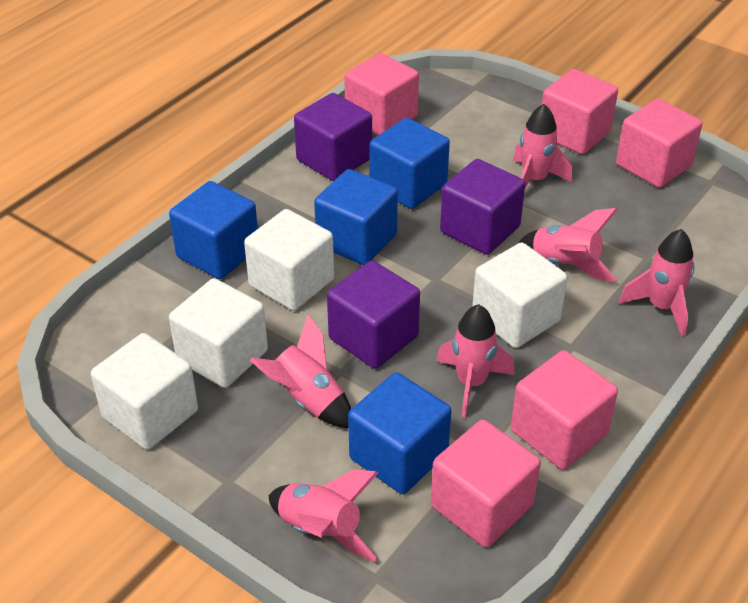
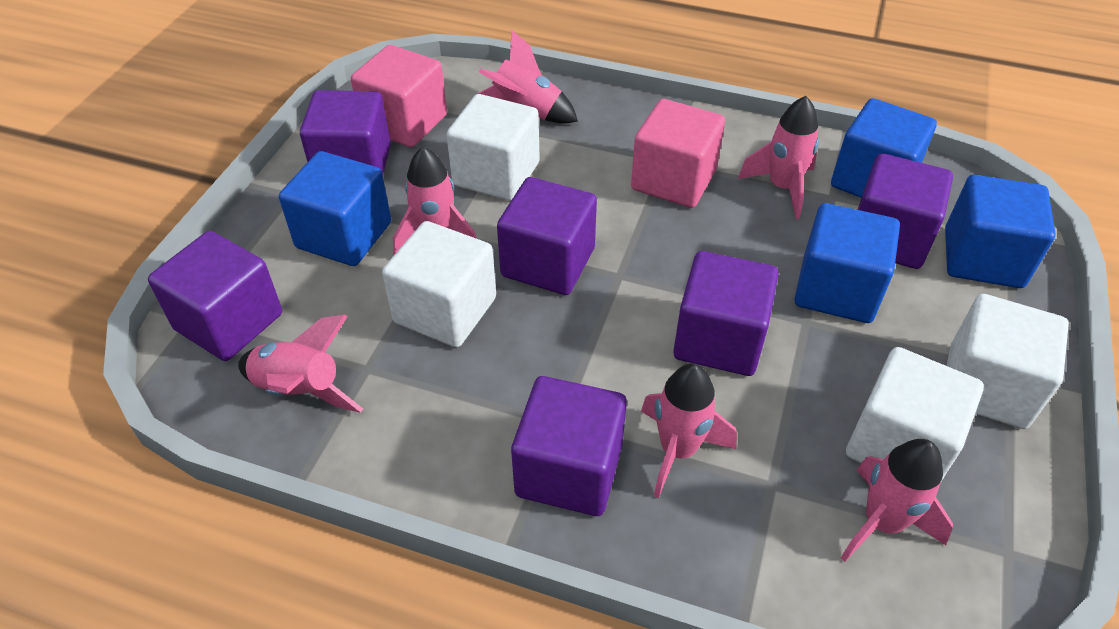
pink cube: 5 -> 2
purple cube: 3 -> 6

